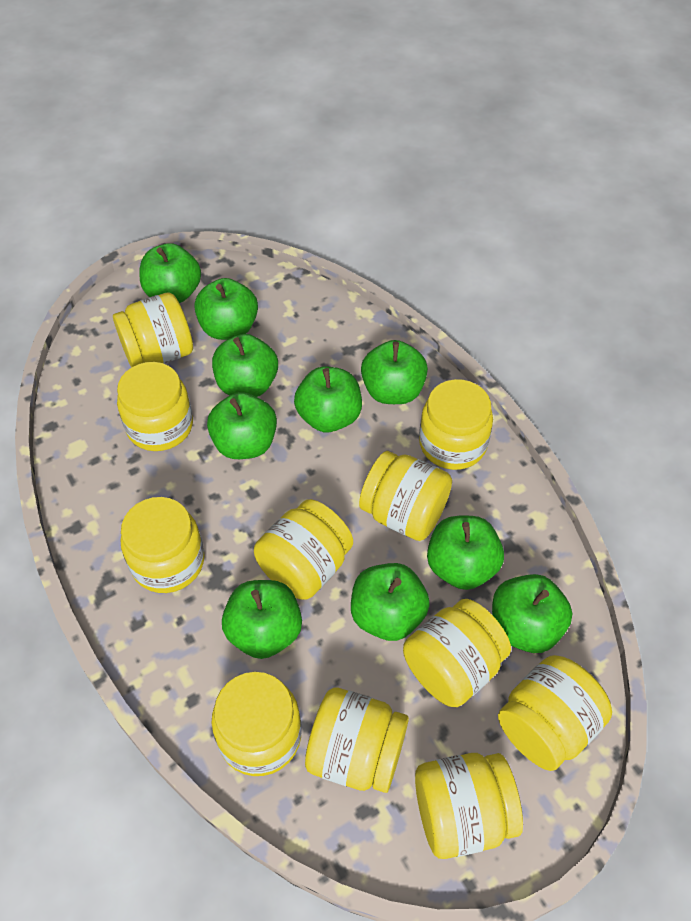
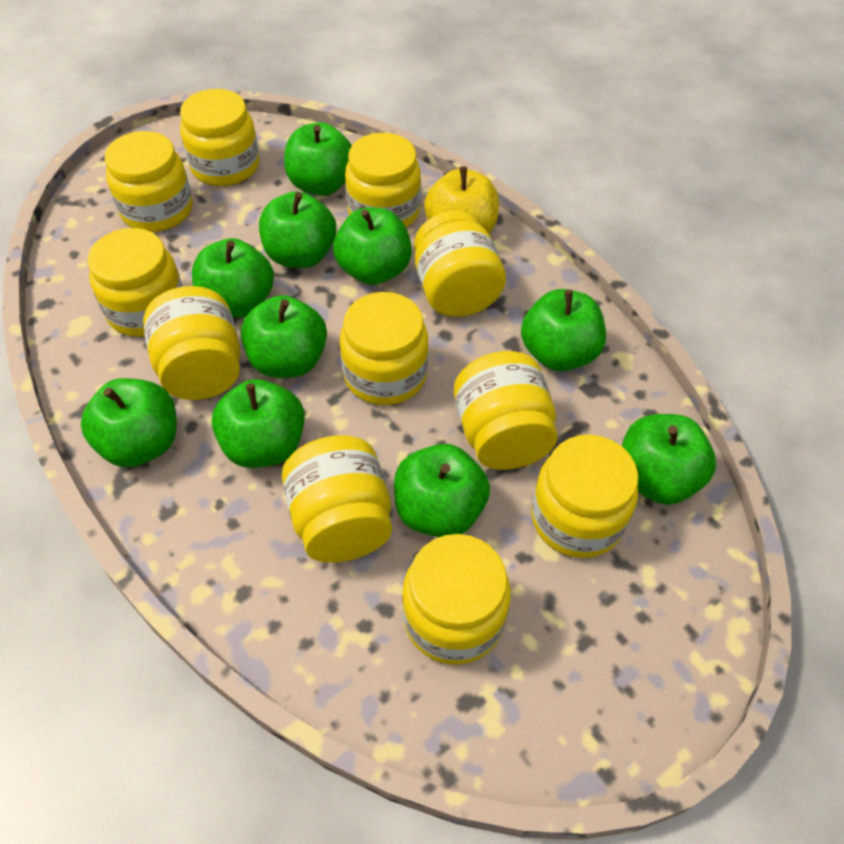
yellow apple: 0 -> 1

